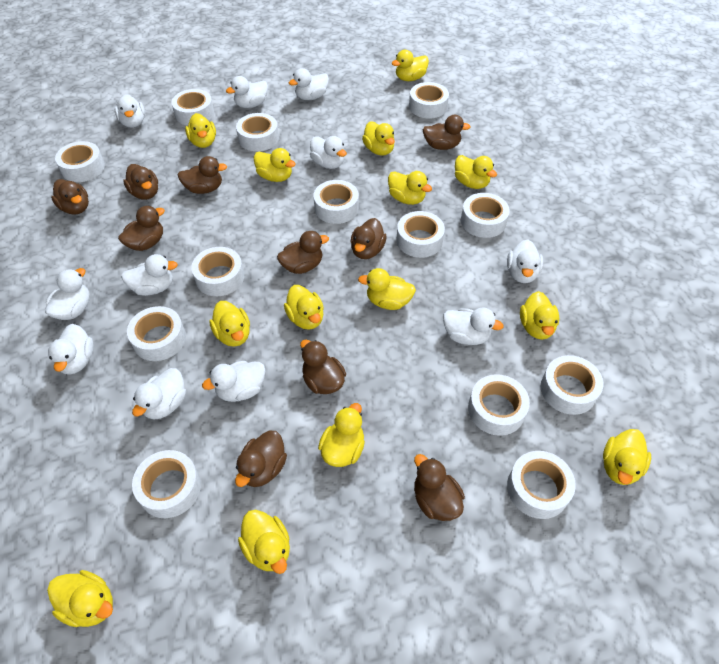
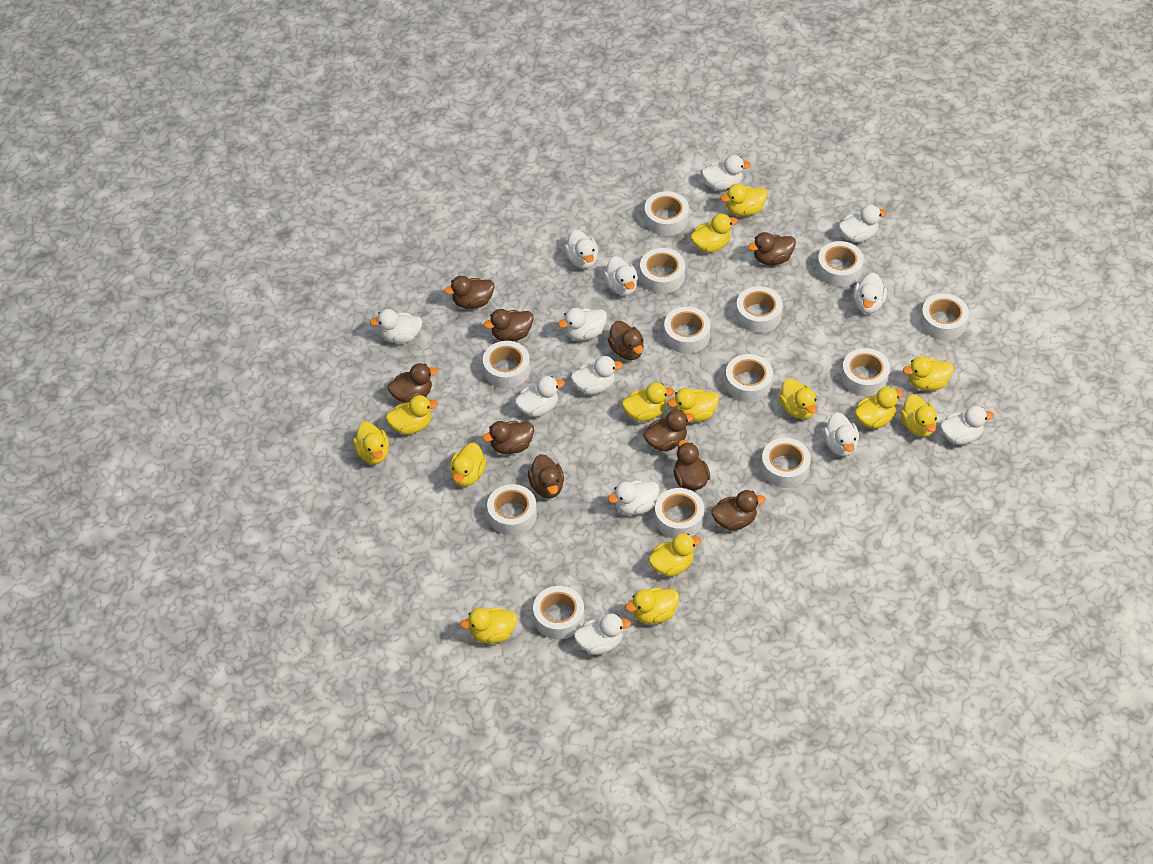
white duck: 11 -> 13

